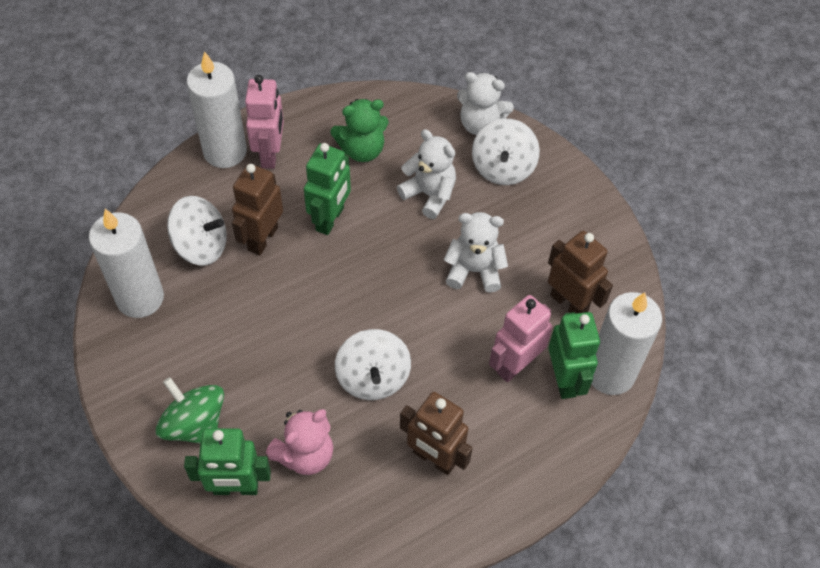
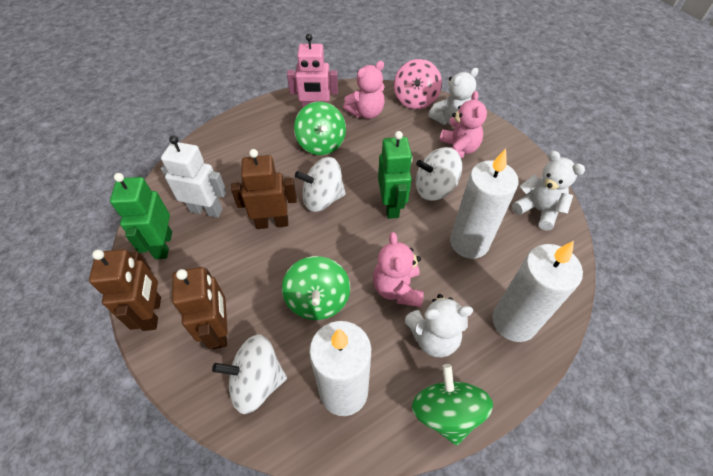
green robot: 3 -> 2
green spinning top: 1 -> 3
green teddy bear: 1 -> 0
pink robot: 2 -> 1
pink spinning top: 0 -> 1
pink teddy bear: 1 -> 3
white robot: 0 -> 1

